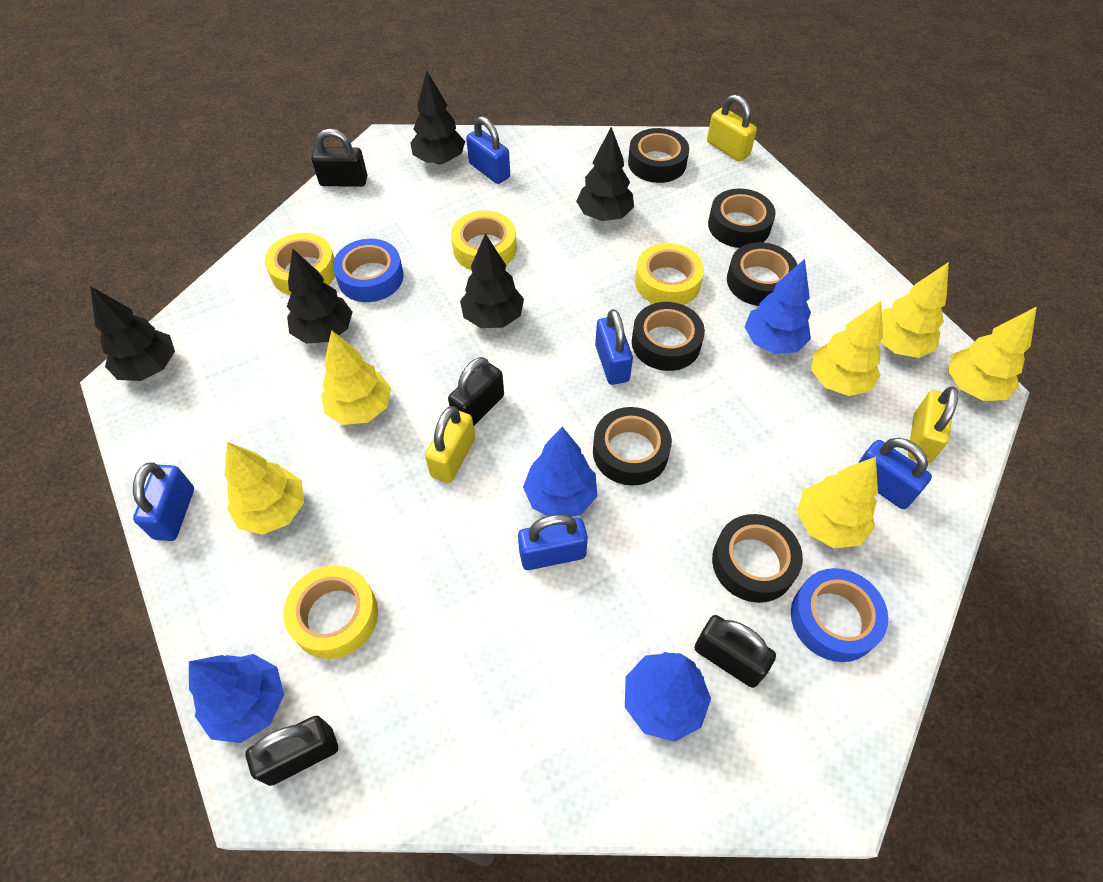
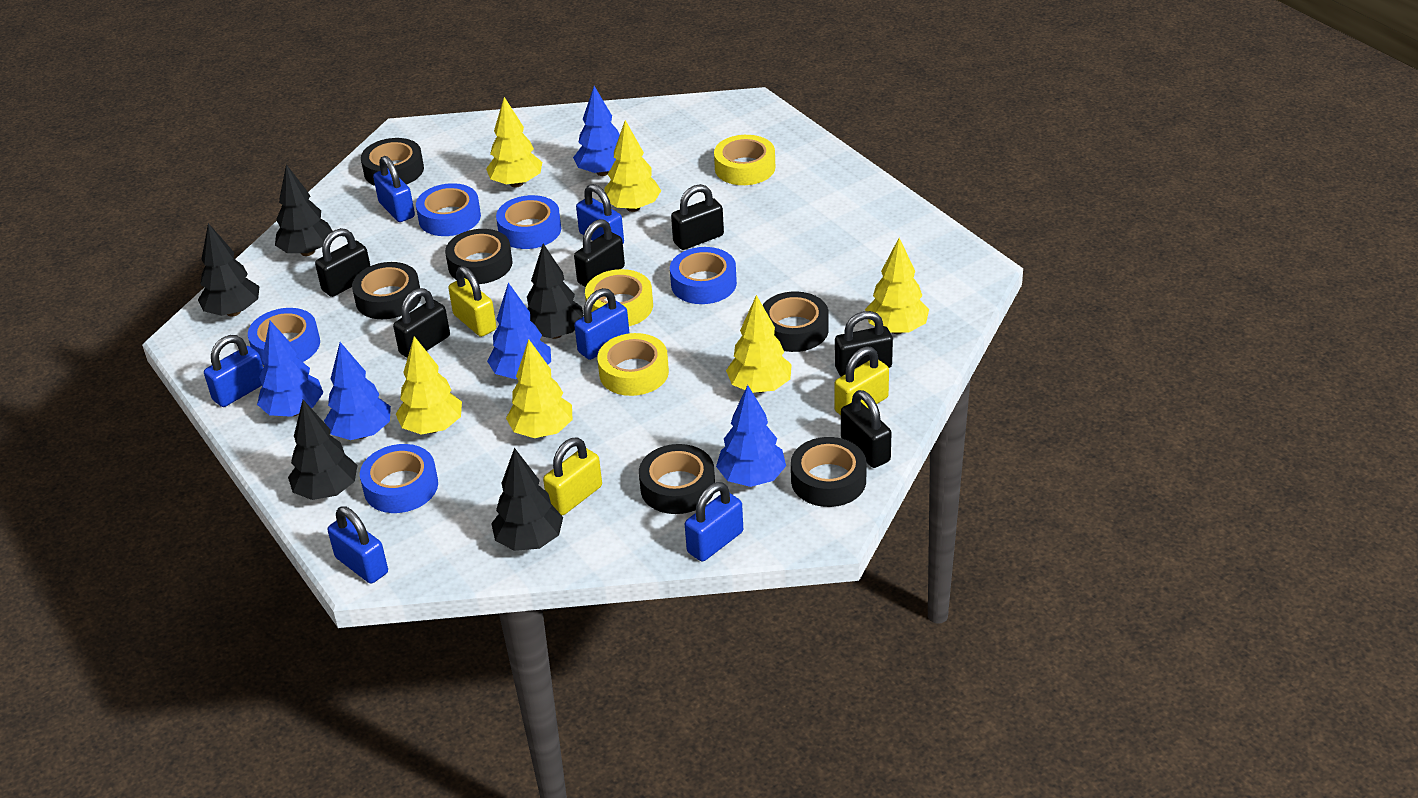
black padlock: 4 -> 6
blue padlock: 5 -> 6
blue tape: 2 -> 5
blue tree: 4 -> 5
yellow tape: 4 -> 3

